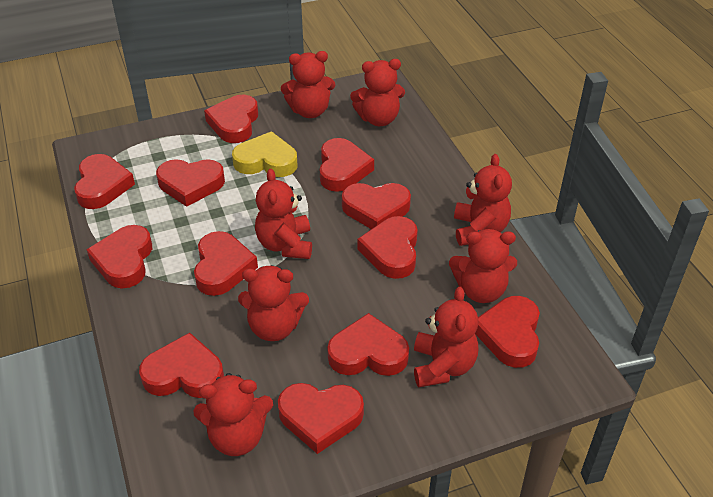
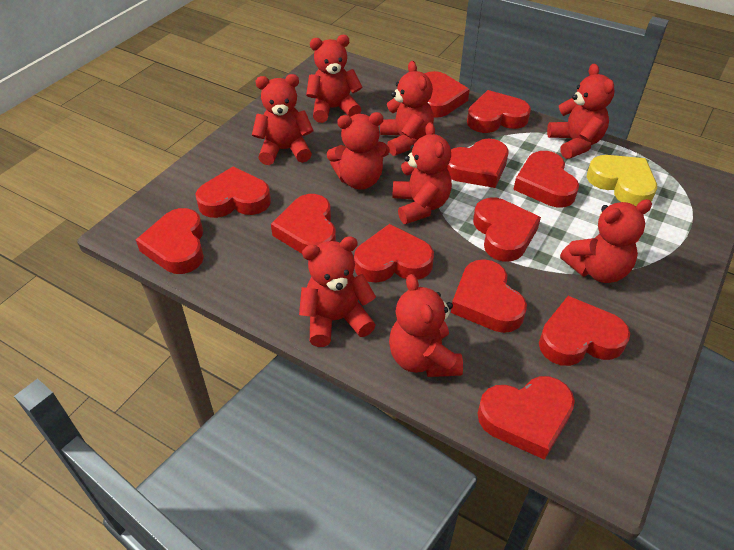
red teddy bear: 8 -> 9

